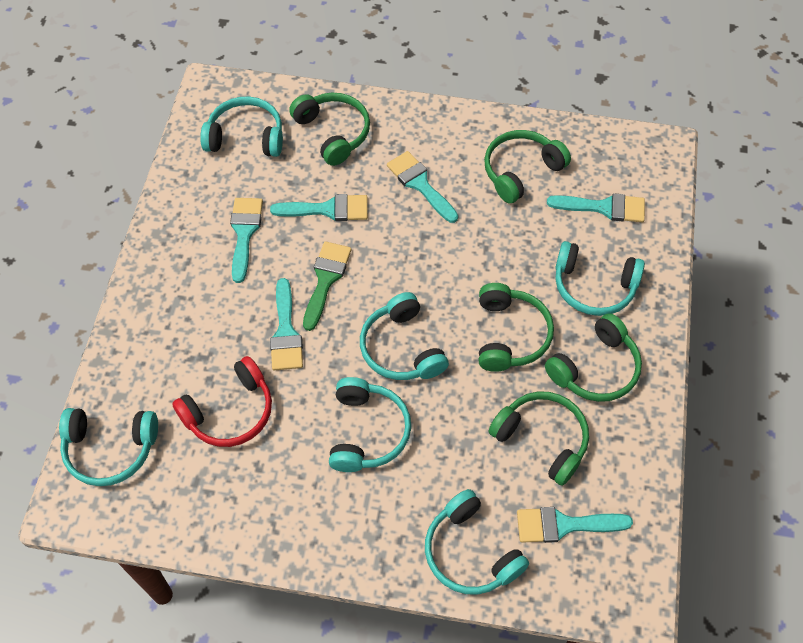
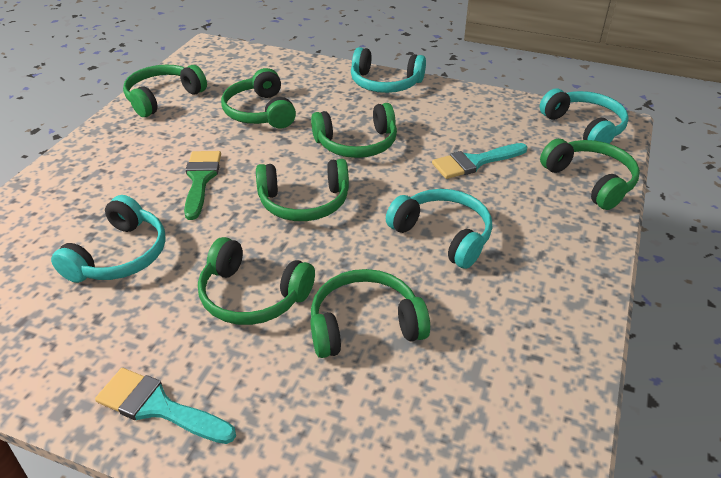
green headphones: 5 -> 7
red headphones: 1 -> 0
turquoise brush: 6 -> 2
turquoise headphones: 6 -> 4

